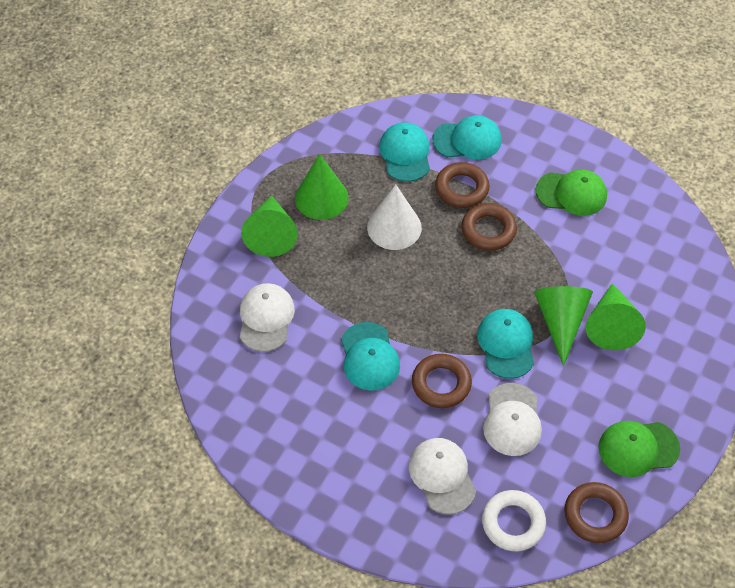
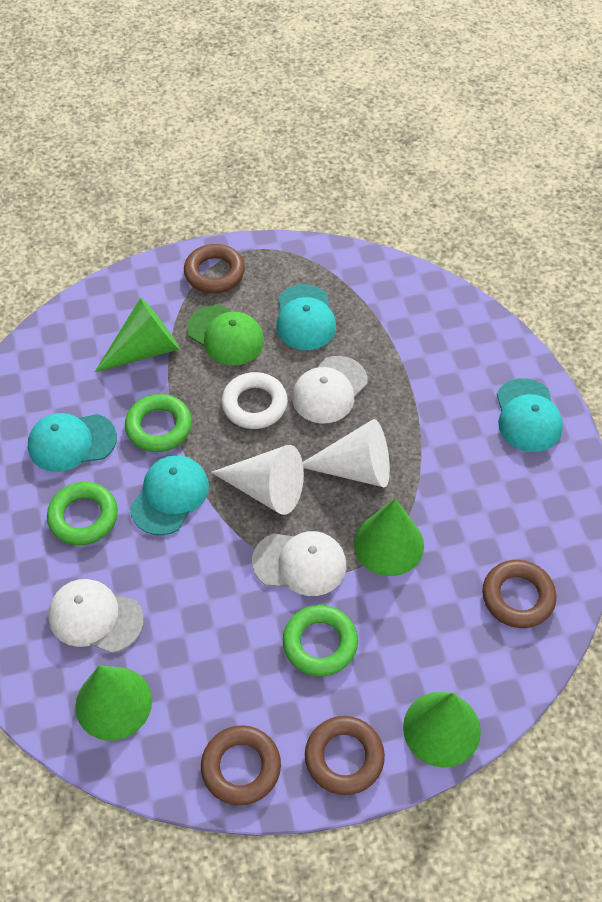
green cap: 2 -> 1
green ring: 0 -> 3
white cone: 1 -> 2

